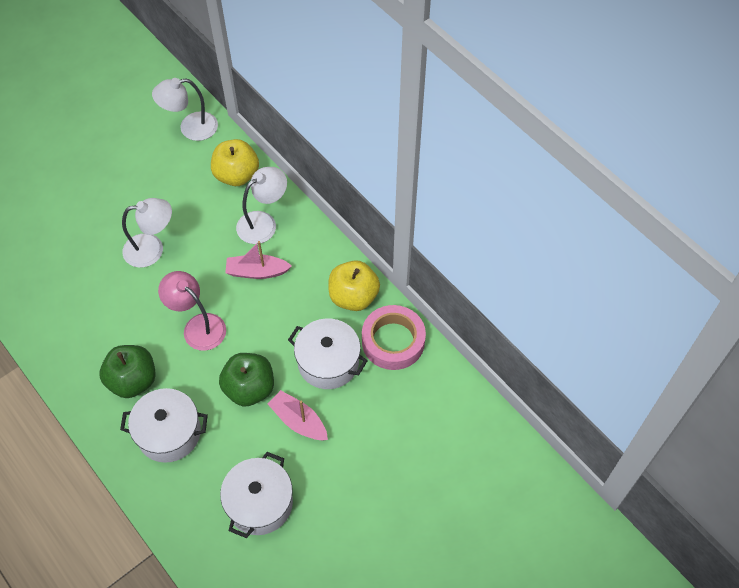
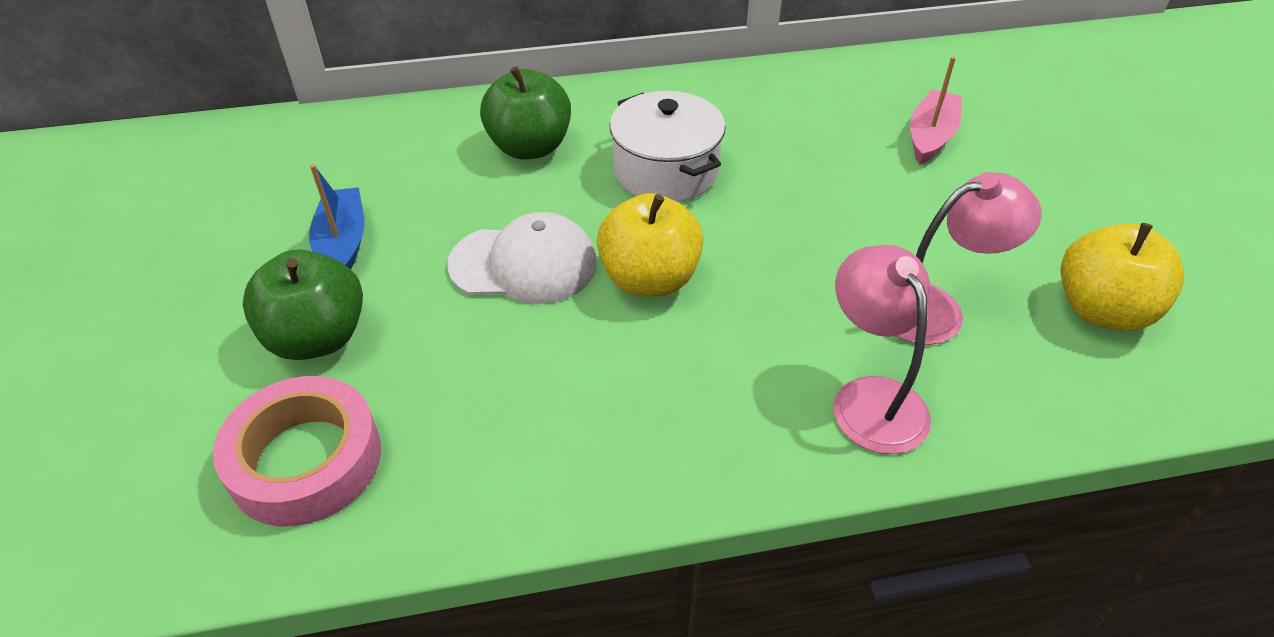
blue boat: 0 -> 1
pink boat: 2 -> 1
pink lamp: 1 -> 2
white cap: 0 -> 1
white lamp: 3 -> 0
white pot: 3 -> 1

